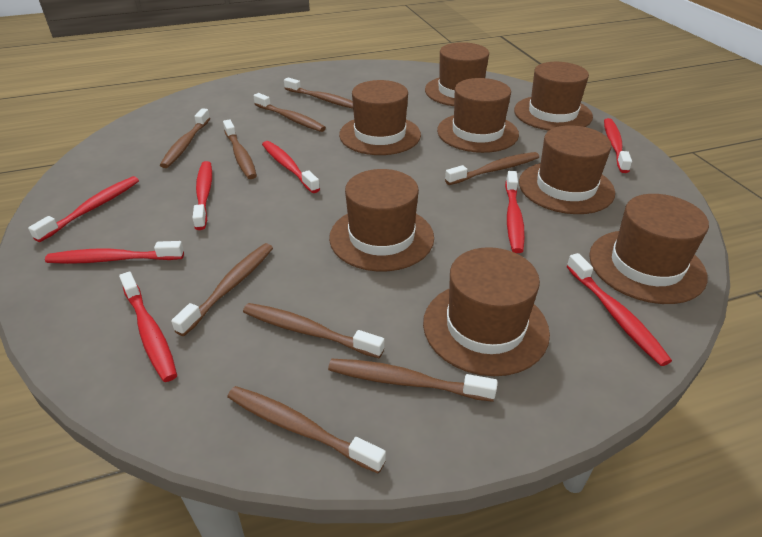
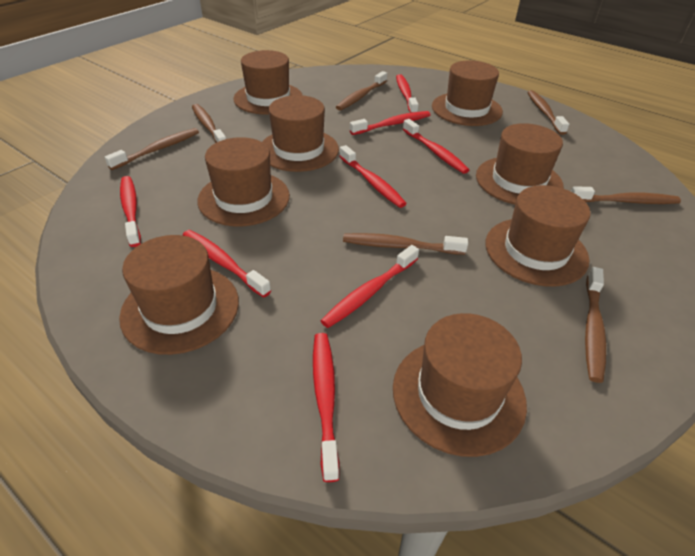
brown toothbrush: 9 -> 7

